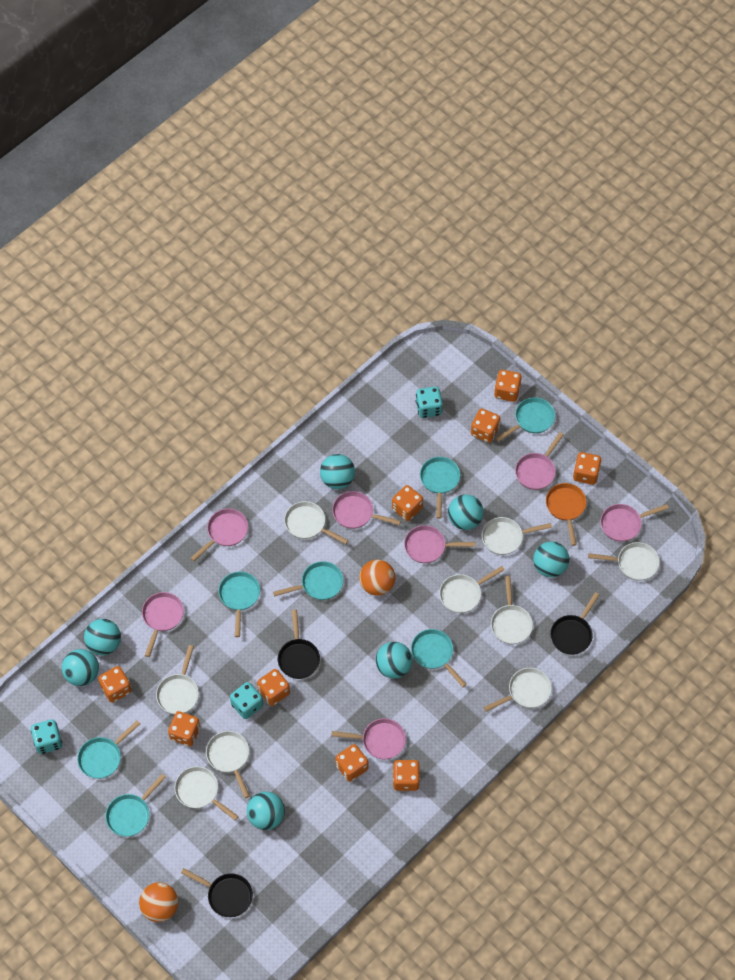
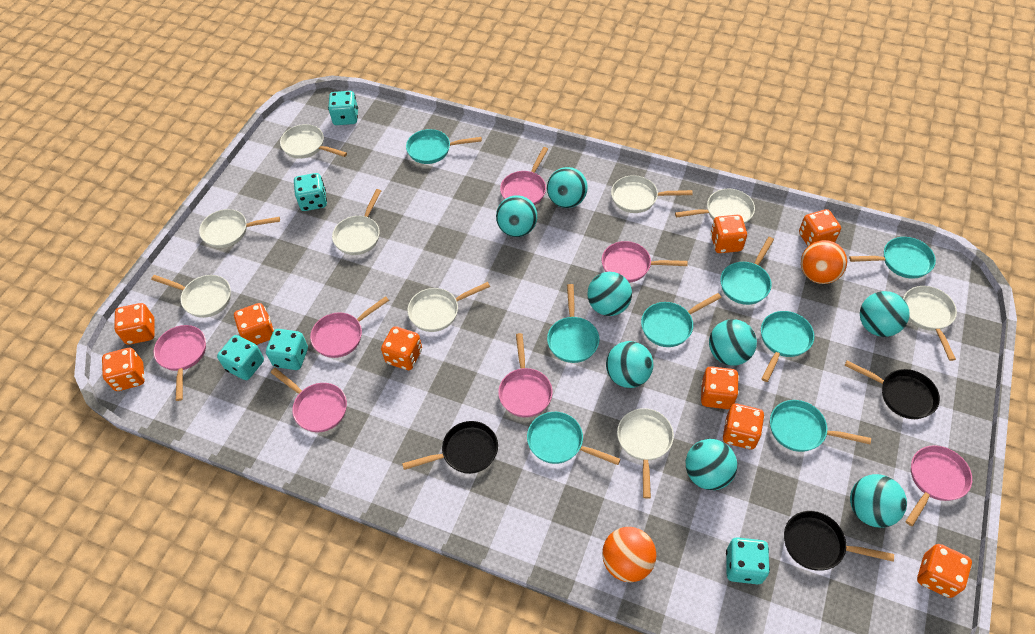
orange pan: 1 -> 0
turquoise ball: 7 -> 8
turquoise dice: 3 -> 5
turquoise pan: 7 -> 8

